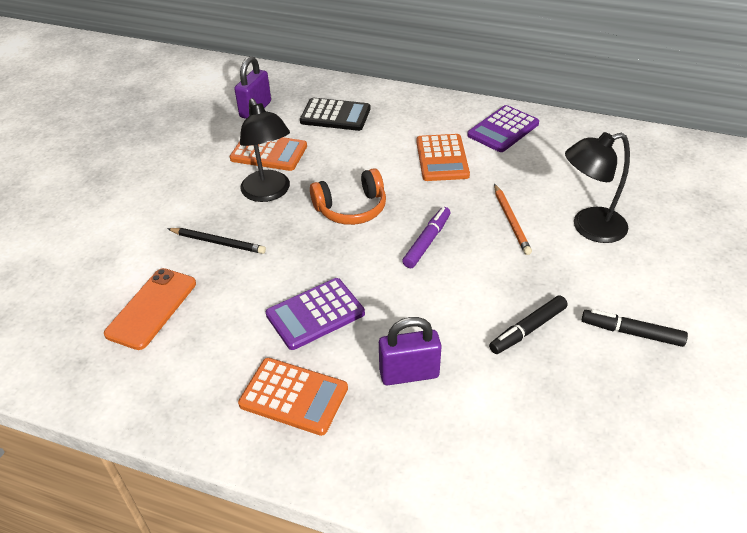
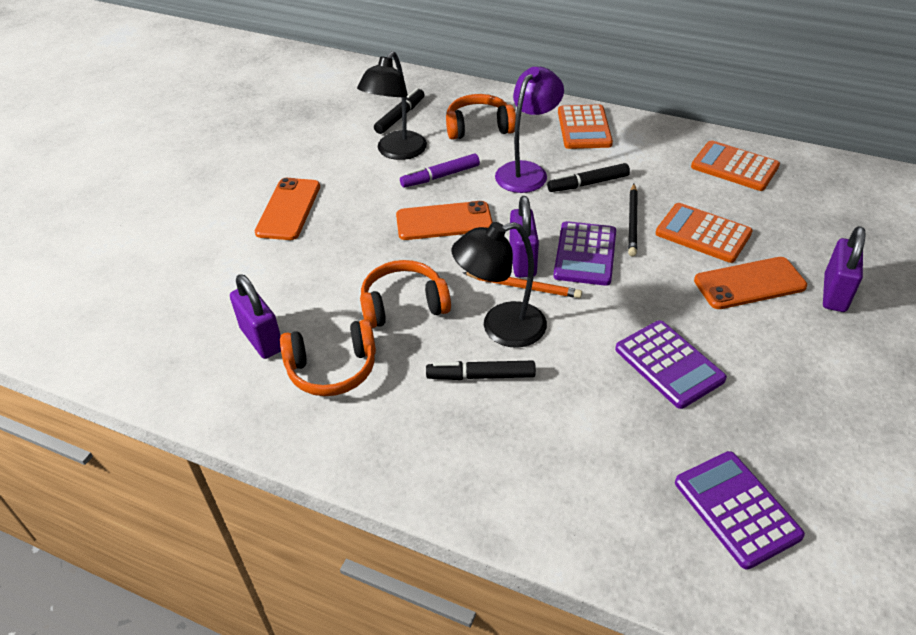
black calculator: 1 -> 0
black marker: 2 -> 3
orange headphones: 1 -> 3
orange phone: 1 -> 3
purple calculator: 2 -> 3
purple lamp: 0 -> 1
purple padlock: 2 -> 3

